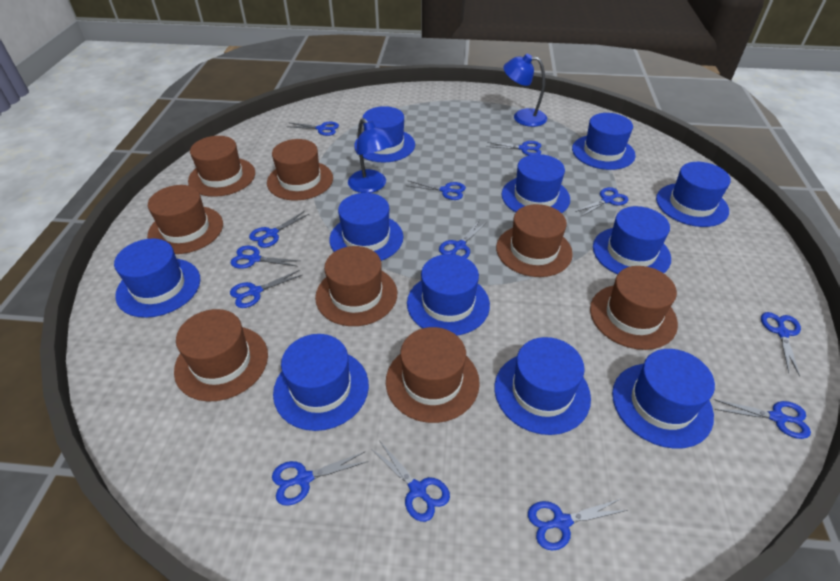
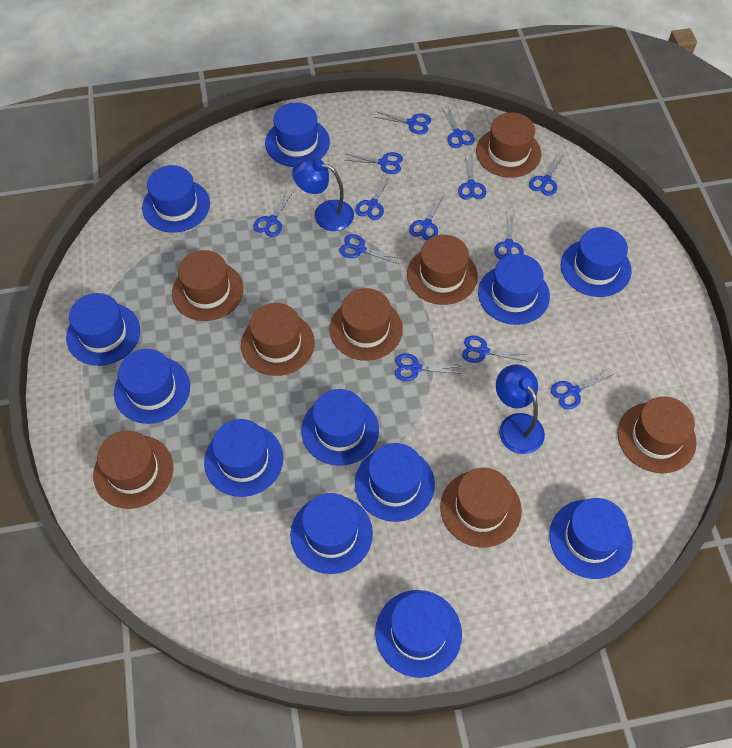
blue hat: 11 -> 12

